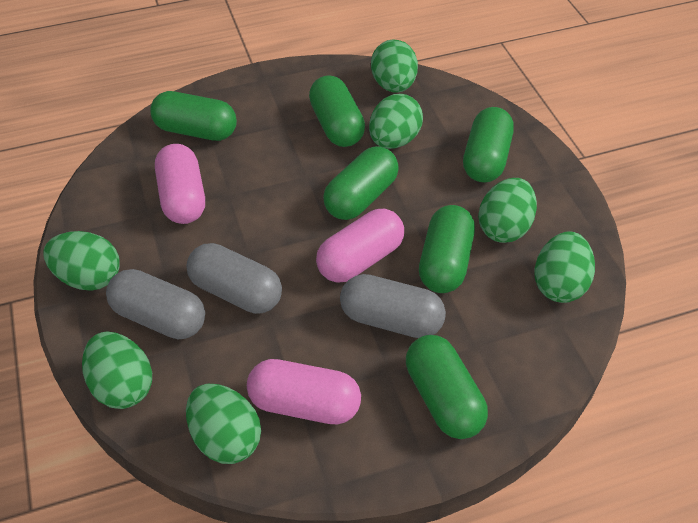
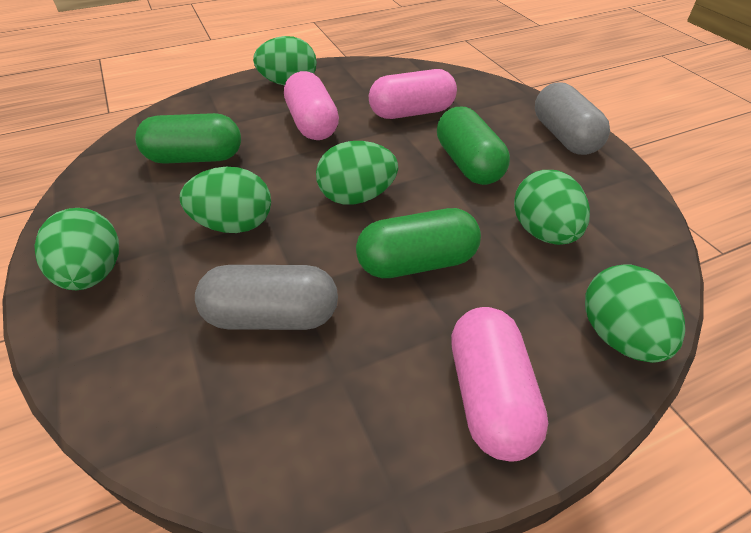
green capsule: 6 -> 3
green egg: 7 -> 6
grey capsule: 3 -> 2

